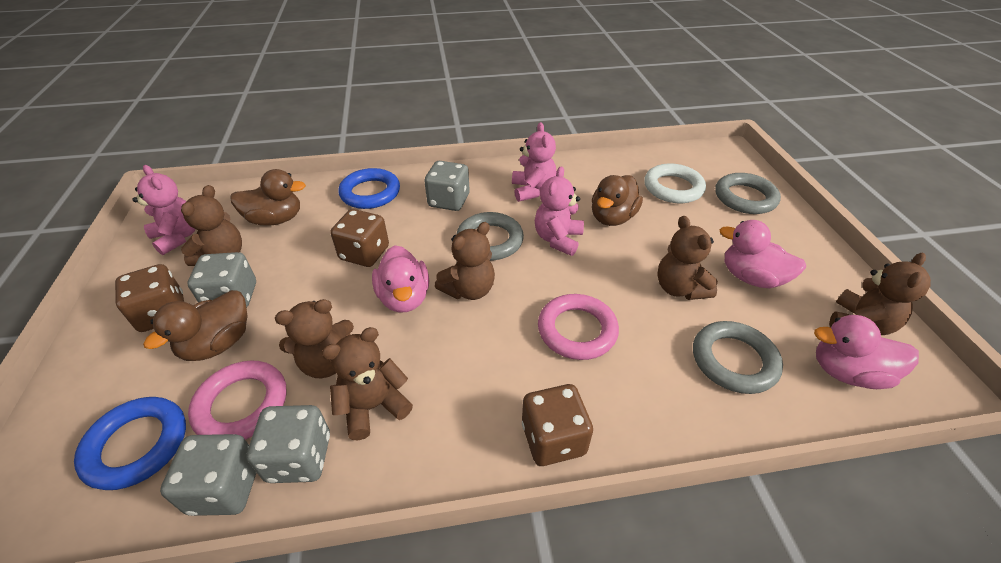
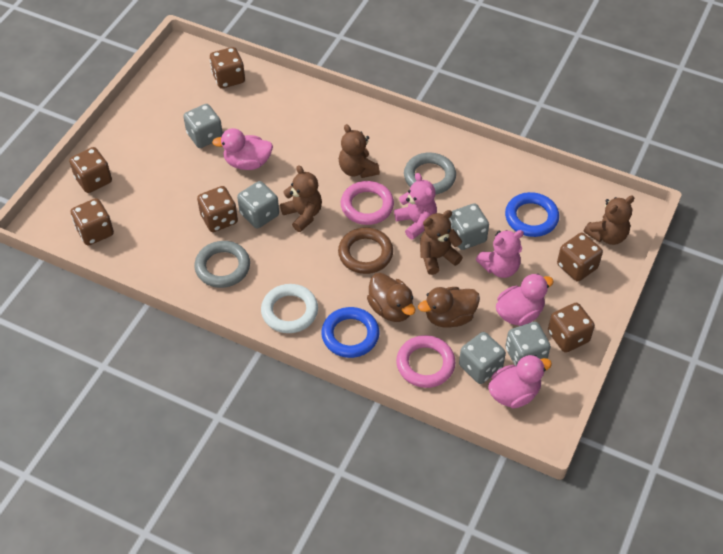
brown dice: 3 -> 6
brown duck: 3 -> 2
brown ring: 0 -> 1
brown teddy bear: 6 -> 4
grey dice: 4 -> 5
grey ring: 3 -> 2
pink teddy bear: 3 -> 2

